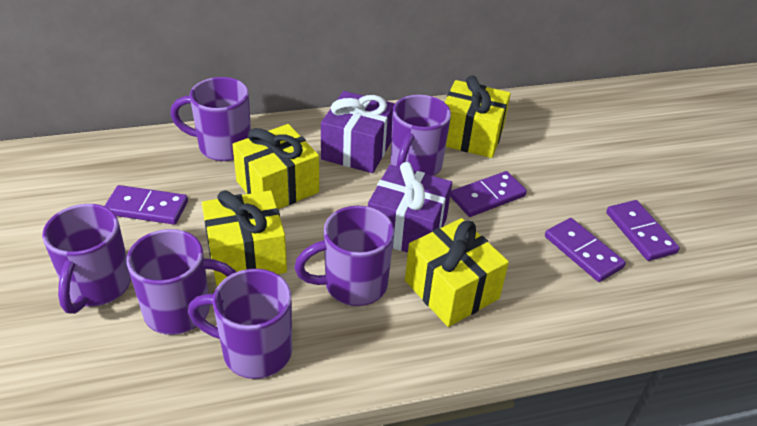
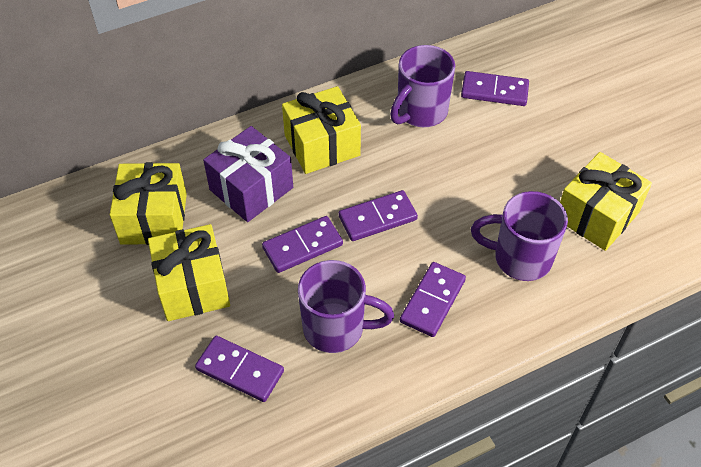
purple domino: 4 -> 5
purple gift: 2 -> 1
purple mug: 6 -> 3

